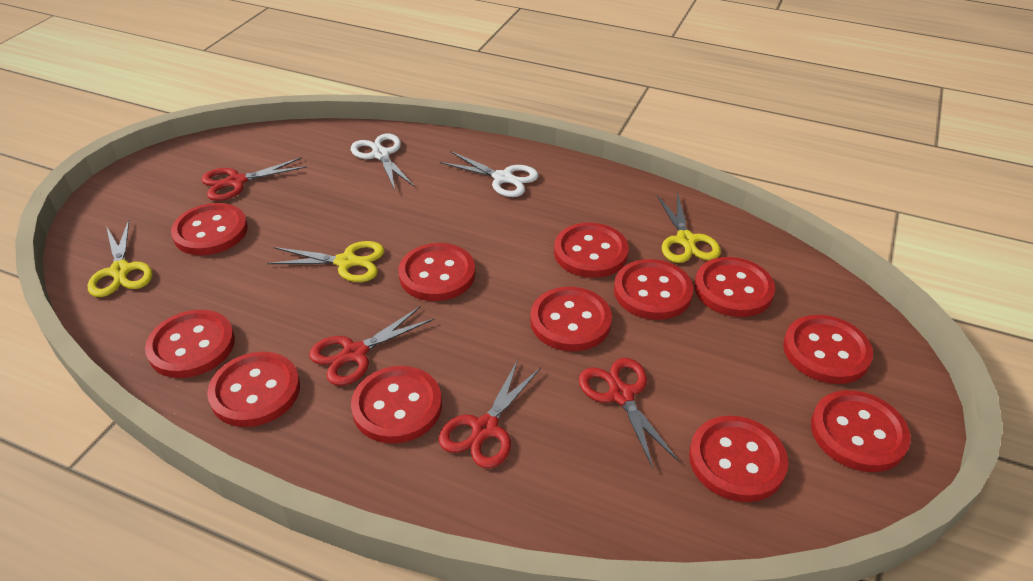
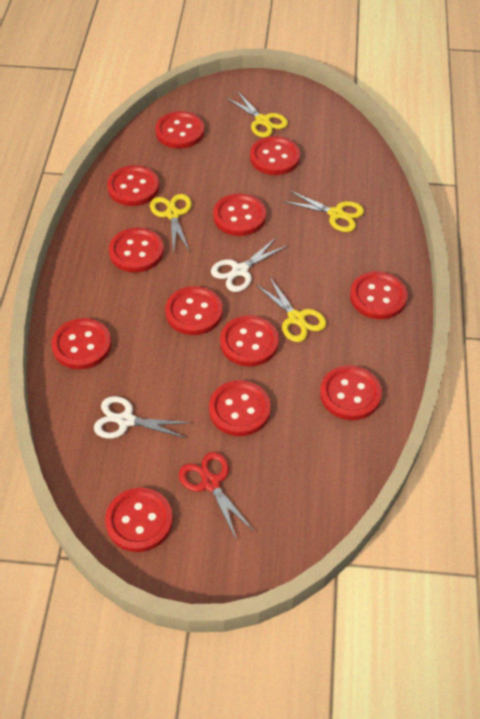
red scissors: 4 -> 1
yellow scissors: 3 -> 4

